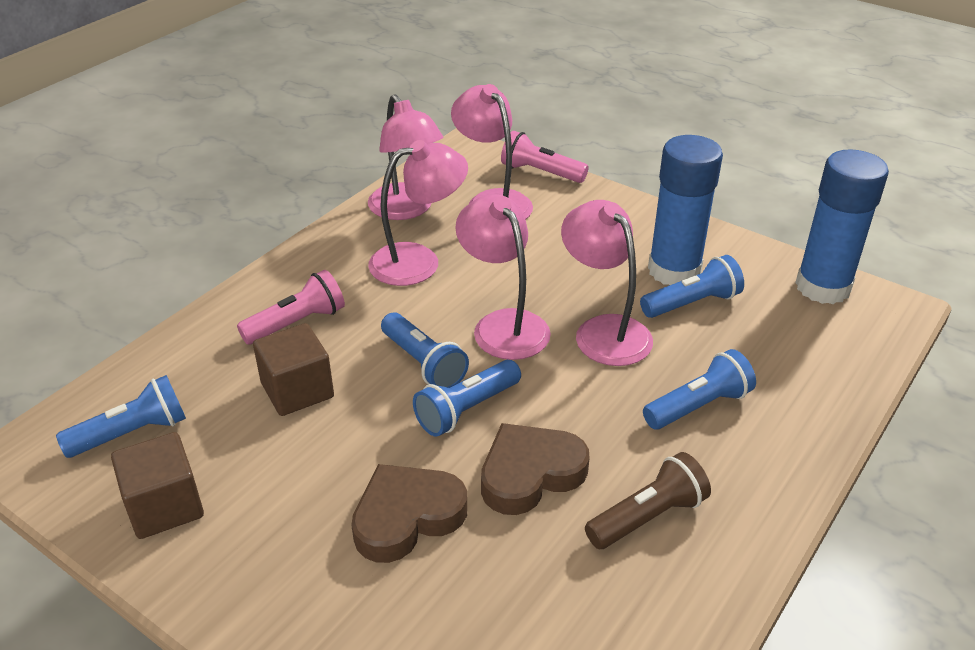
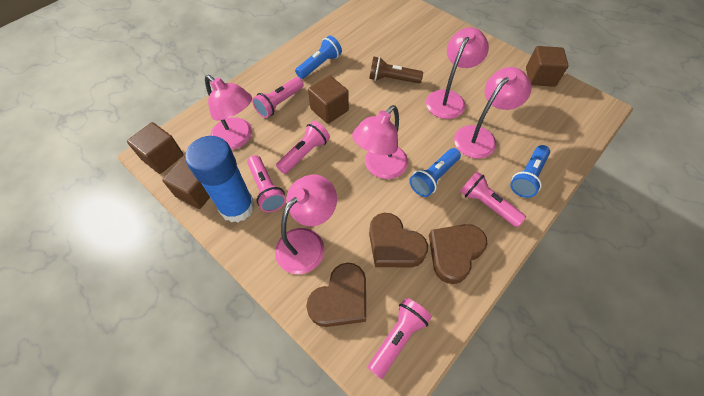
blue flashlight: 5 -> 3
blue glue stick: 2 -> 1
brown cube: 2 -> 4
brown heart: 2 -> 3
pink flashlight: 2 -> 5

